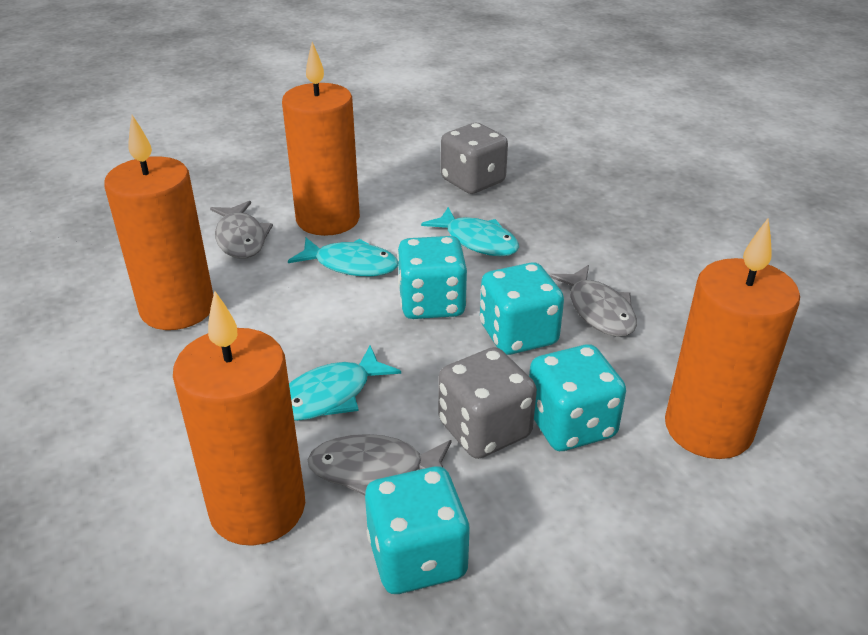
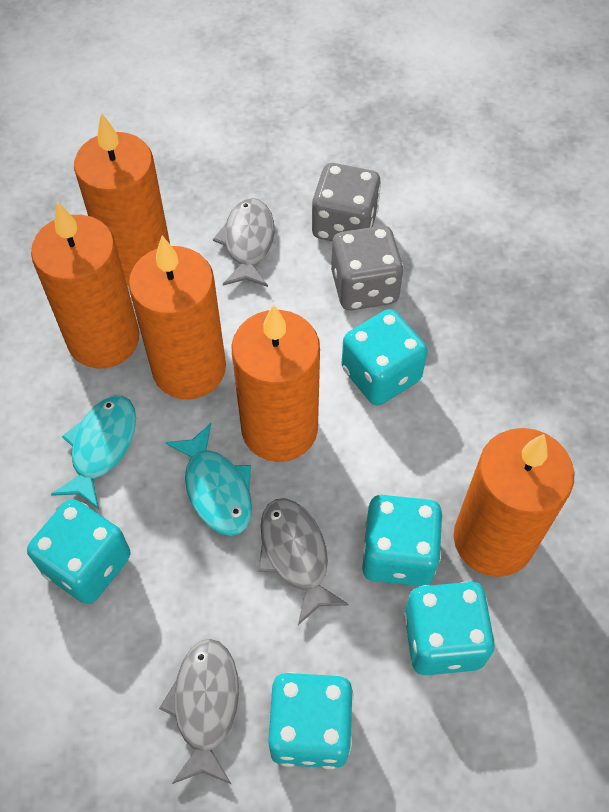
orange candle: 4 -> 5
turquoise dice: 4 -> 5
turquoise fish: 3 -> 2

